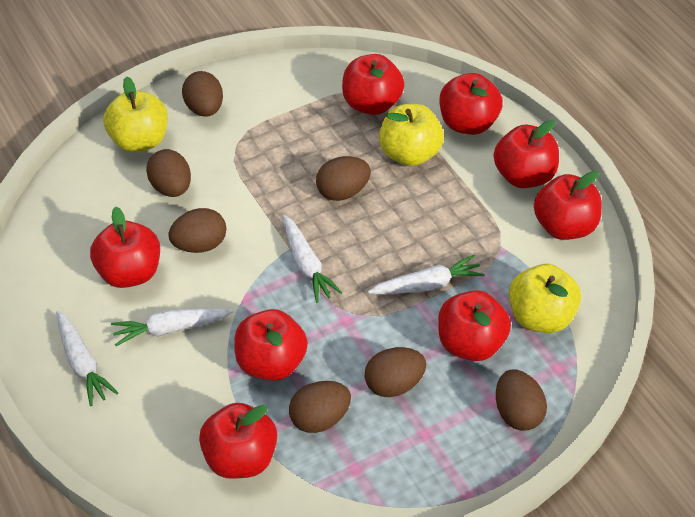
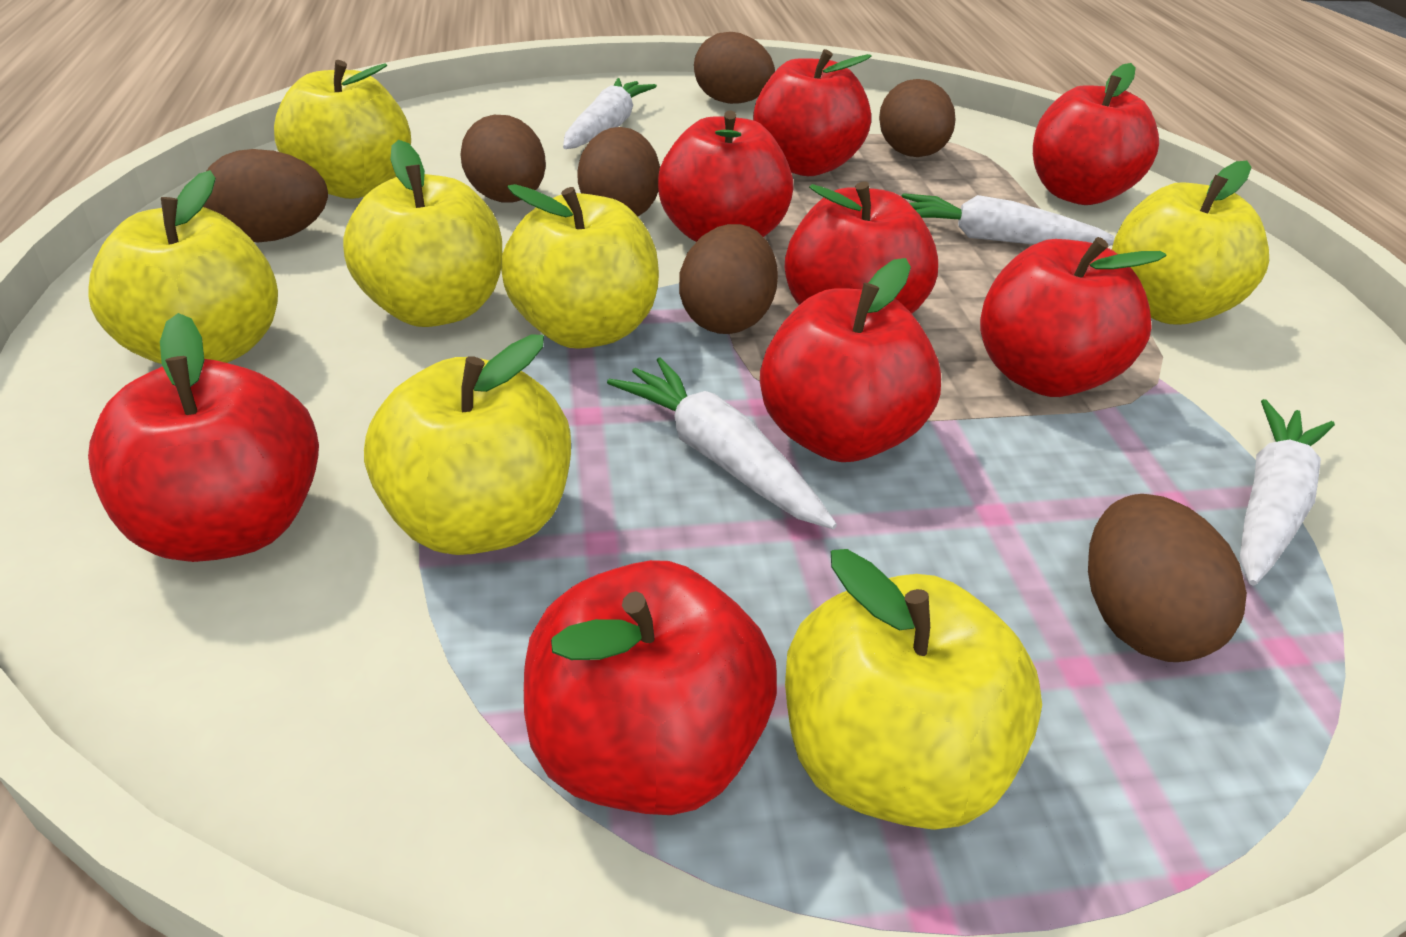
yellow apple: 3 -> 7

